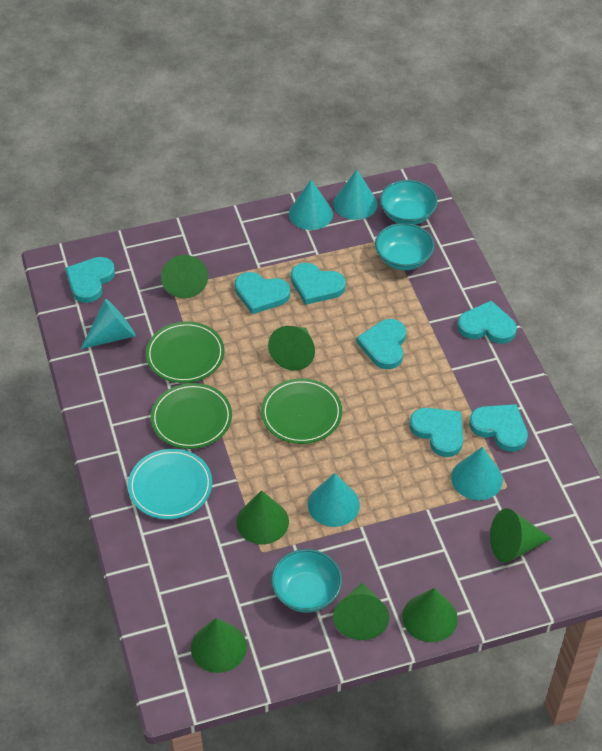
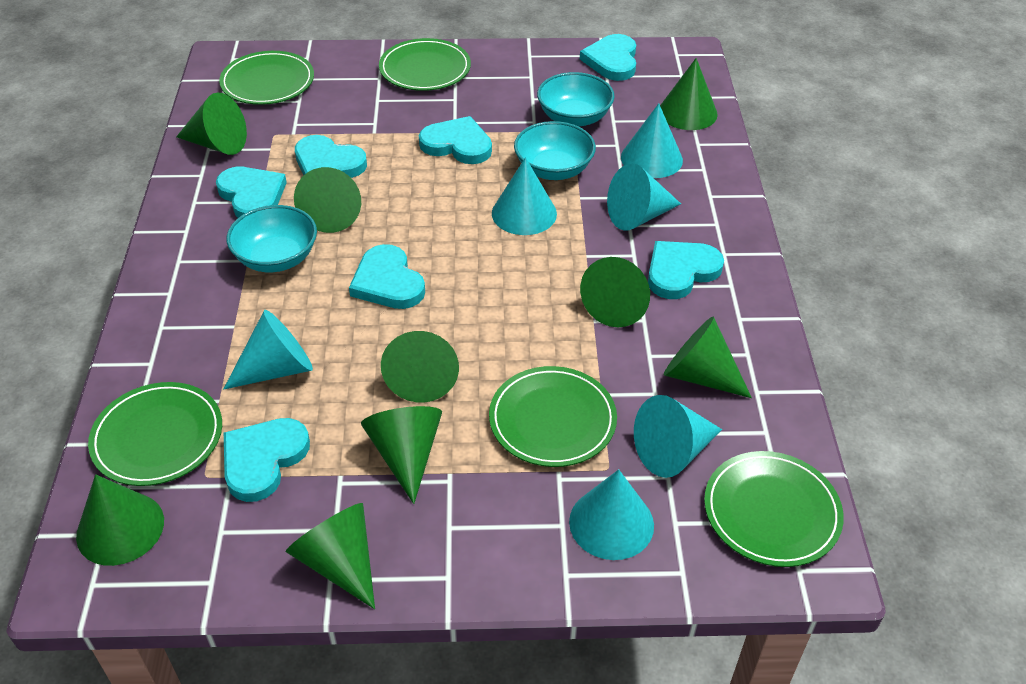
green cone: 7 -> 9
green plate: 3 -> 5
turquoise cone: 5 -> 6
turquoise plate: 1 -> 0

